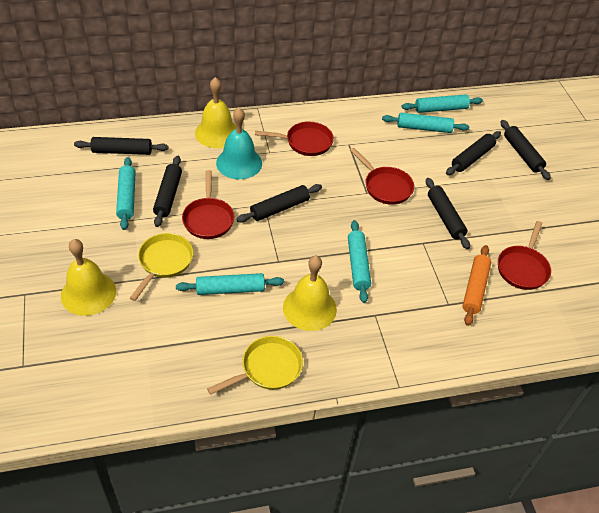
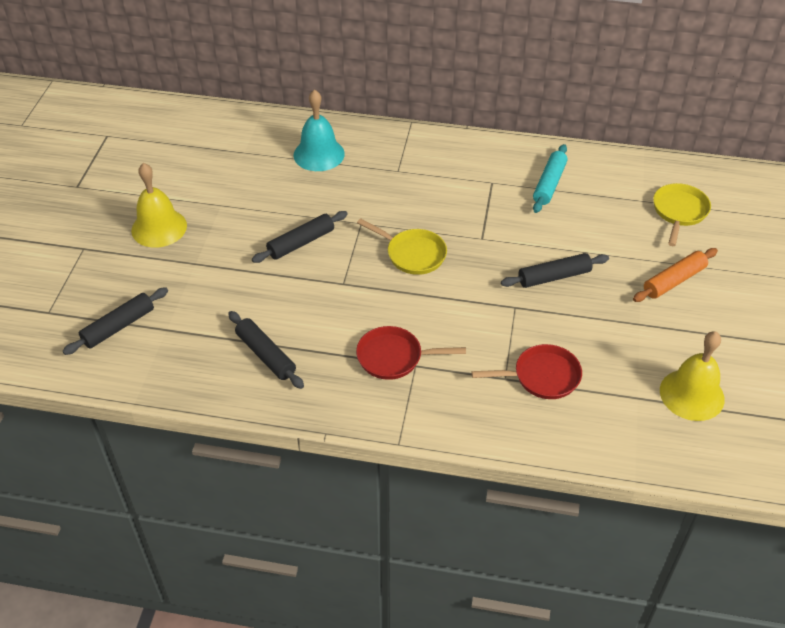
black rolling pin: 6 -> 4
red pan: 4 -> 2
turquoise rolling pin: 5 -> 1
yellow bell: 3 -> 2

